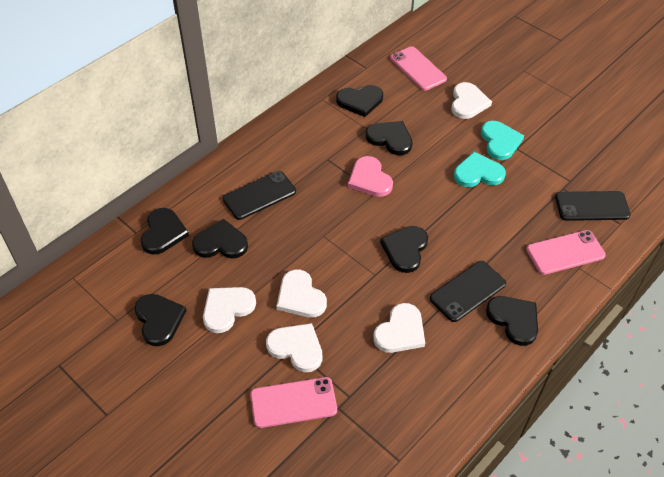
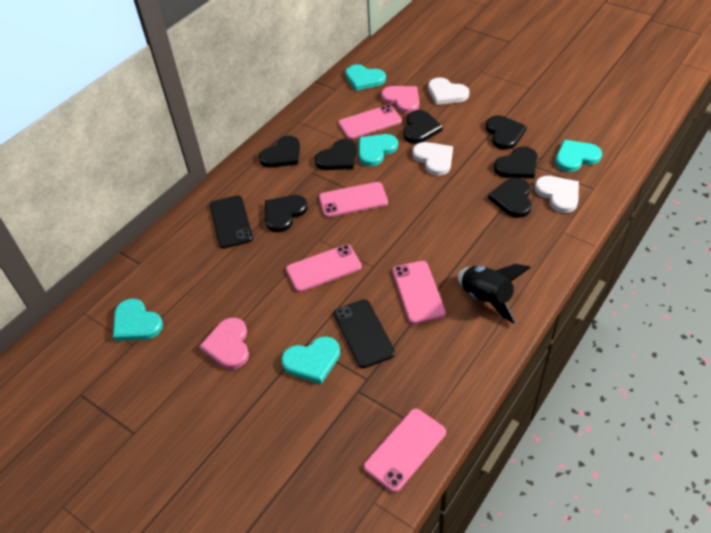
black phone: 3 -> 2
black rocket: 0 -> 1
pink heart: 1 -> 2
pink phone: 3 -> 5
turquoise heart: 2 -> 5
white heart: 5 -> 3

